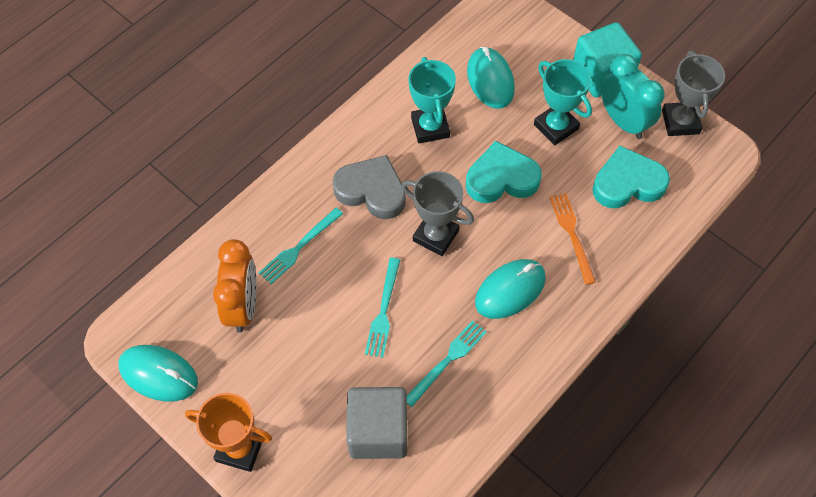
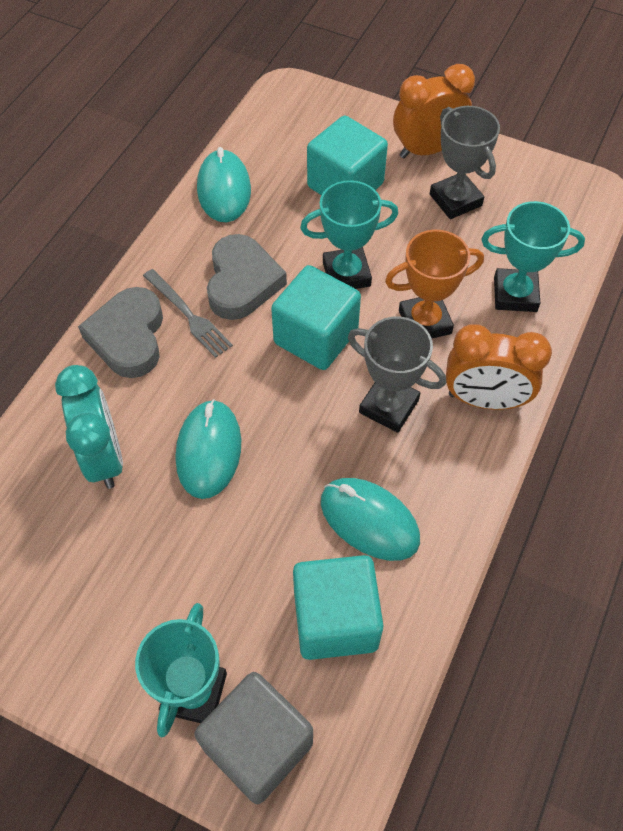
grey fork: 0 -> 1
grey heart: 1 -> 2
orange clock: 1 -> 2
orange fork: 1 -> 0
turquoise cube: 1 -> 3
turquoise fork: 3 -> 0
turquoise heart: 2 -> 0
turquoise trophy: 2 -> 3

